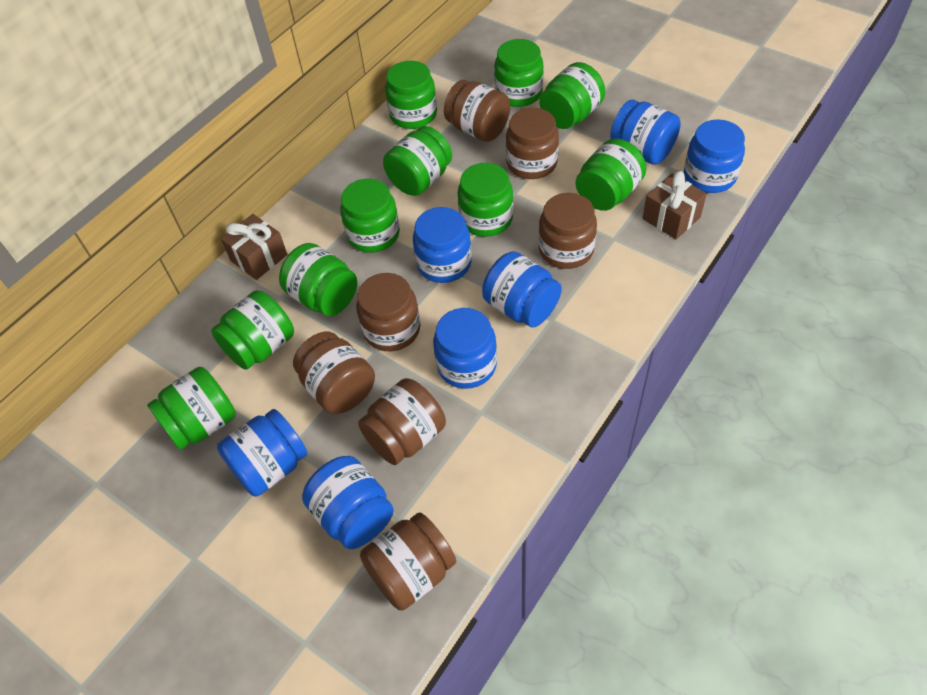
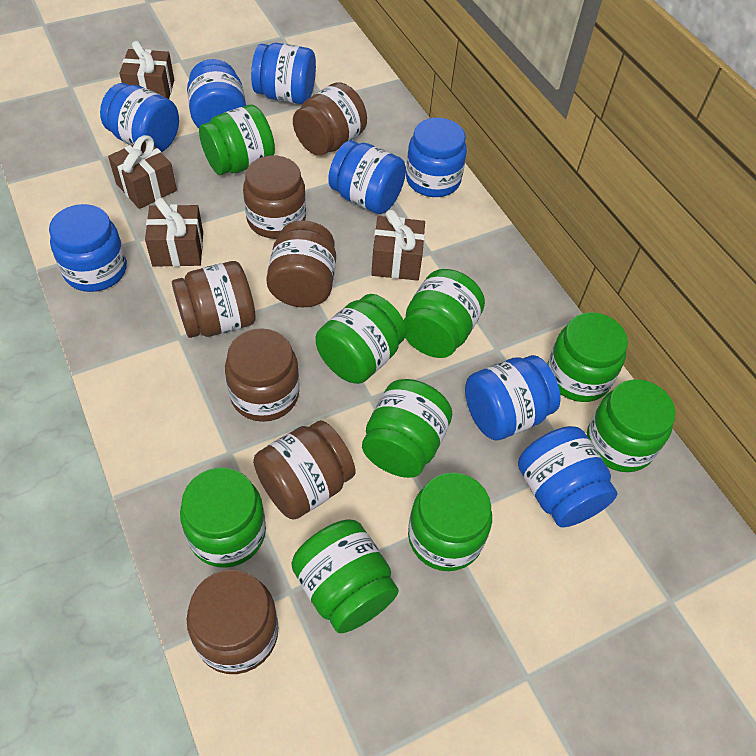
blue jar: 7 -> 8
brown gift: 2 -> 4
green jar: 10 -> 9

